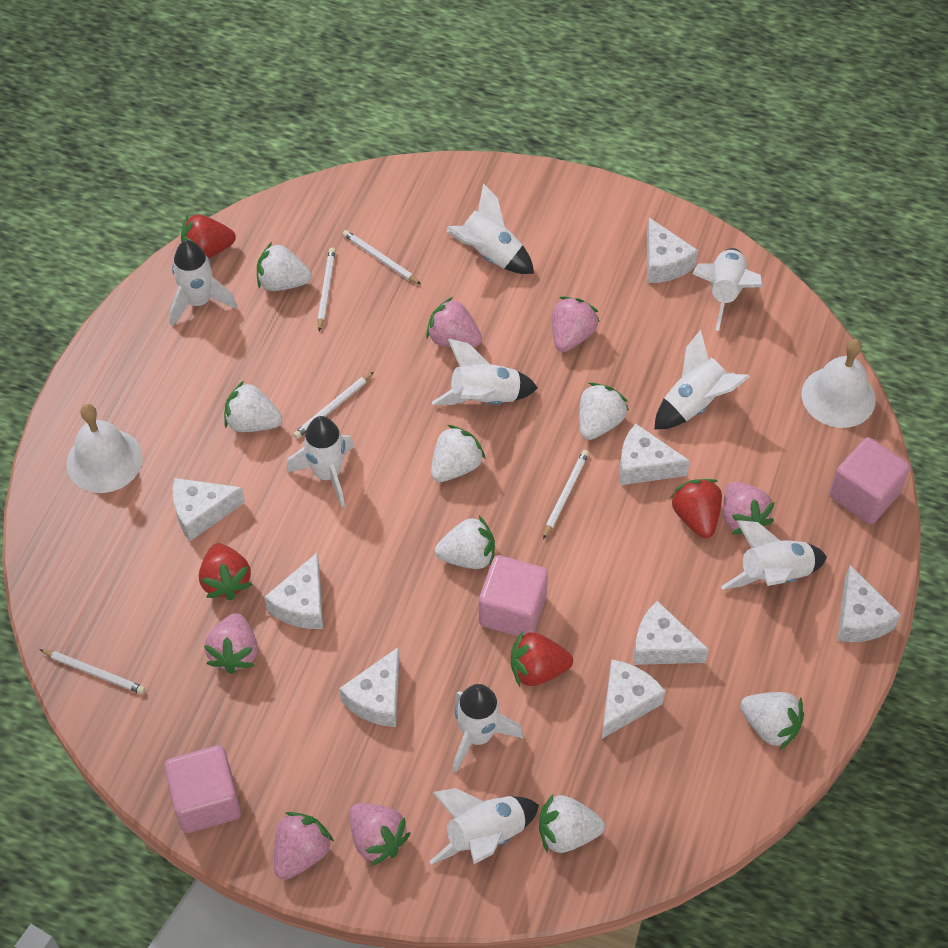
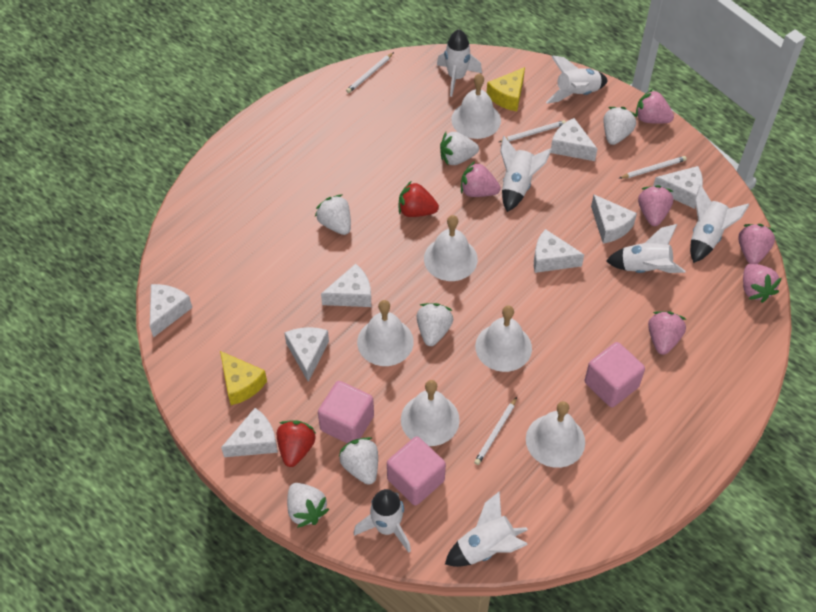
red strawberry: 4 -> 2
white bell: 2 -> 6
white pencil: 5 -> 4
white rocket: 9 -> 7
white strawberry: 7 -> 6
yellow cheese: 0 -> 2

